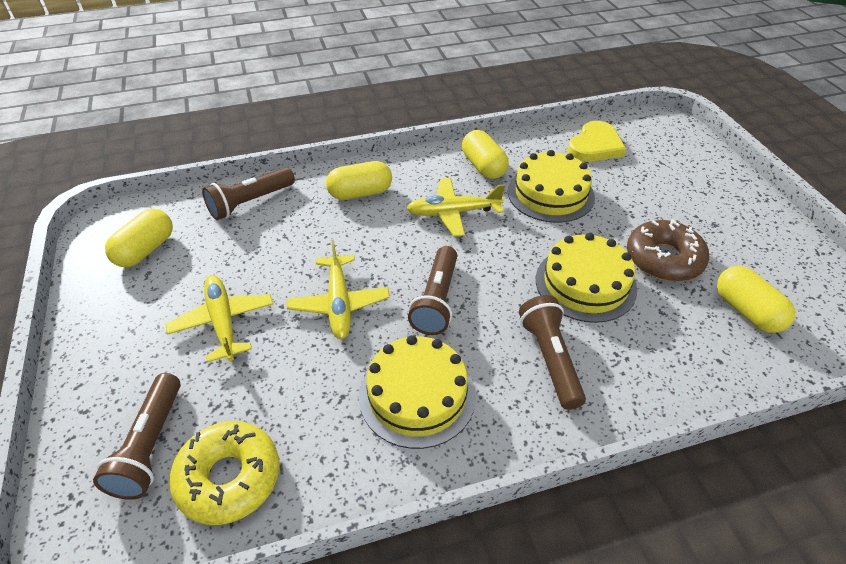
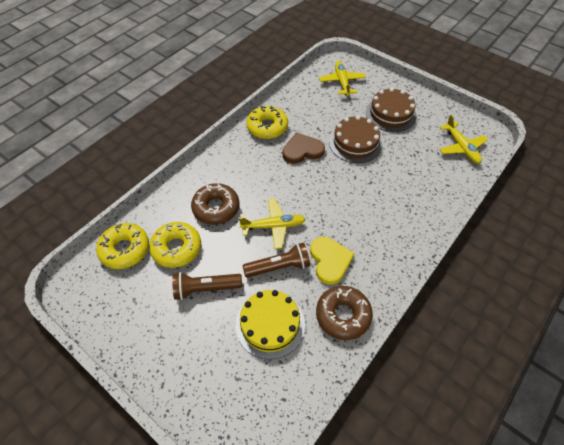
brown cake: 0 -> 2
brown donut: 1 -> 2
brown flashlight: 4 -> 2
brown heart: 0 -> 1
yellow cake: 3 -> 1
yellow capsule: 4 -> 0
yellow donut: 1 -> 3

